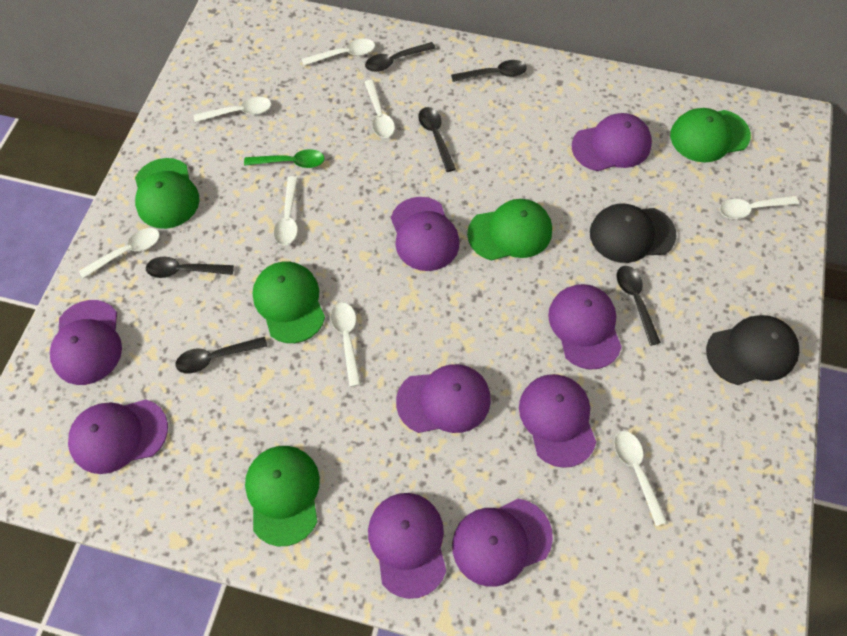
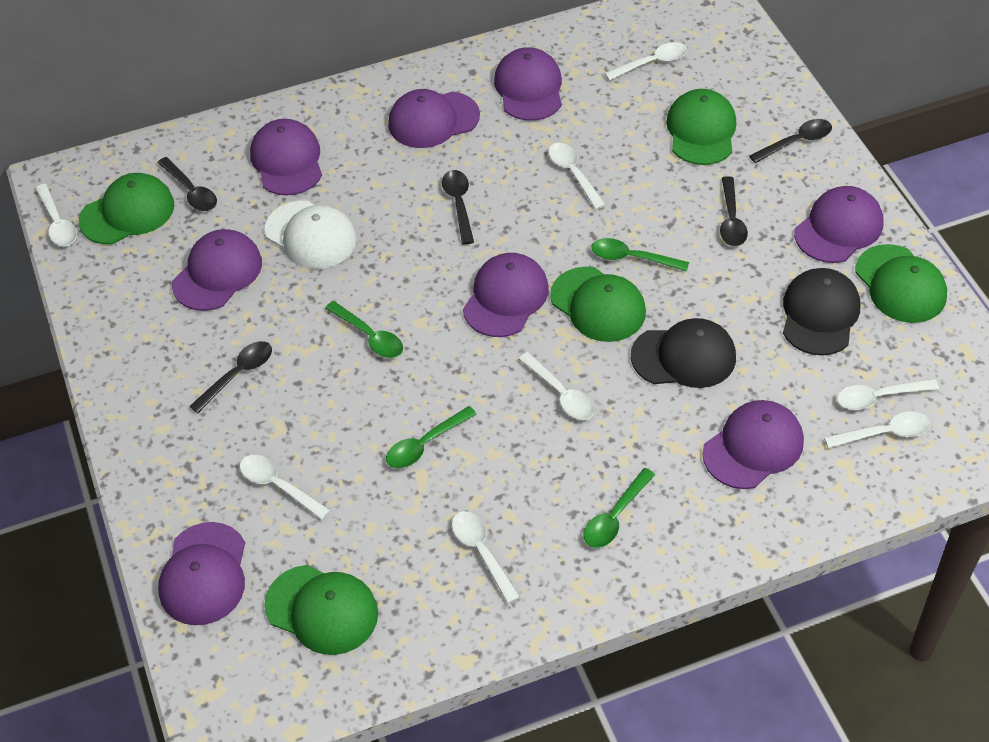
black spoon: 6 -> 5
green spoon: 1 -> 4
purple cap: 9 -> 8
white cap: 0 -> 1

